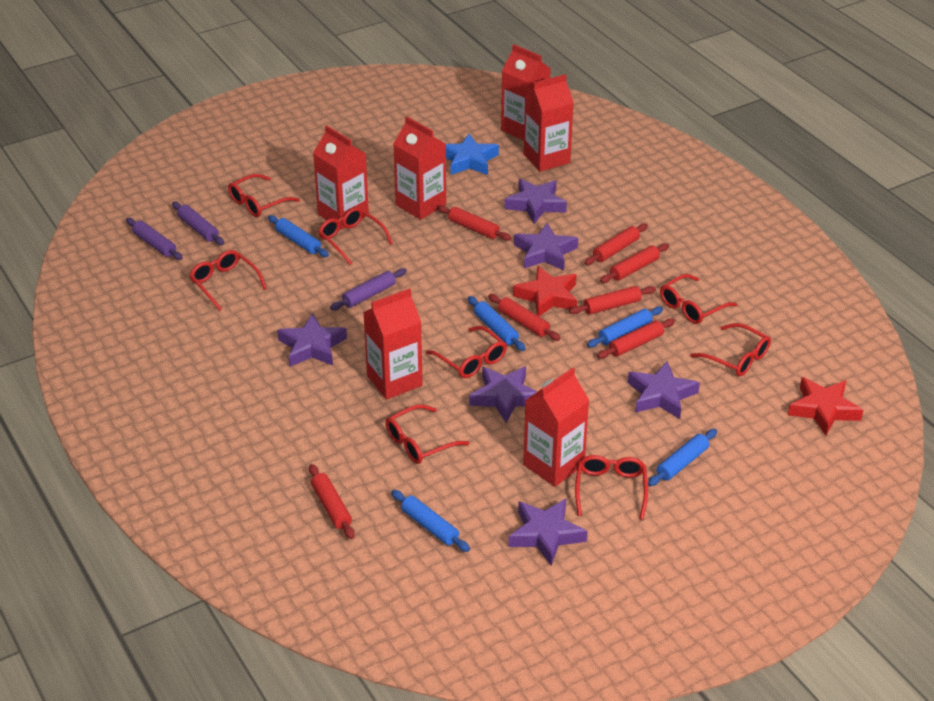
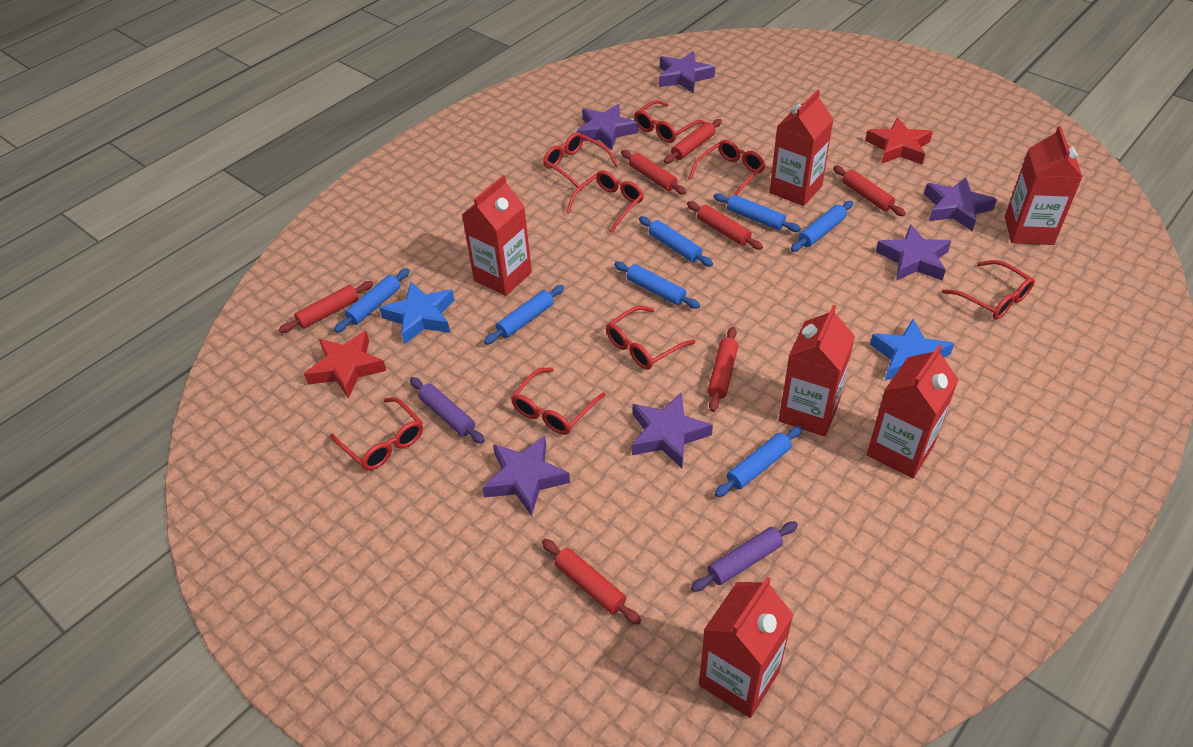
blue rolling pin: 5 -> 7
blue star: 1 -> 2
purple rolling pin: 3 -> 2

